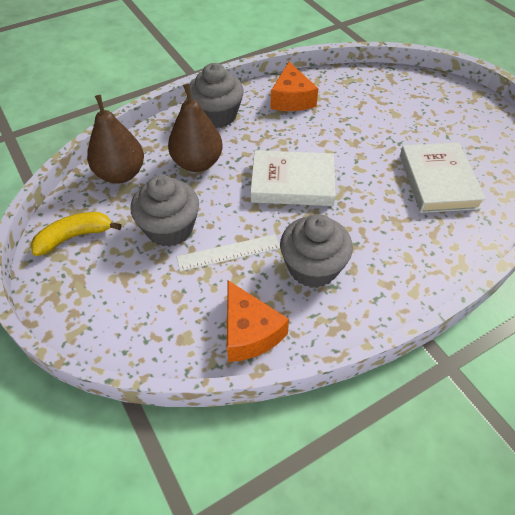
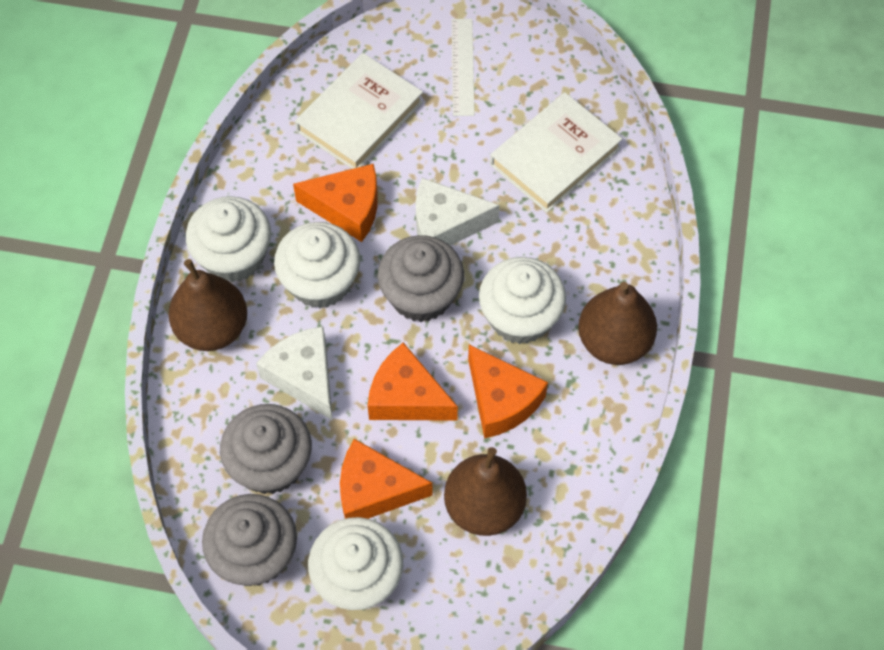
brown pear: 2 -> 3
orange cheese: 2 -> 4
white cheese: 0 -> 2
white cupcake: 0 -> 4
yellow banana: 1 -> 0

